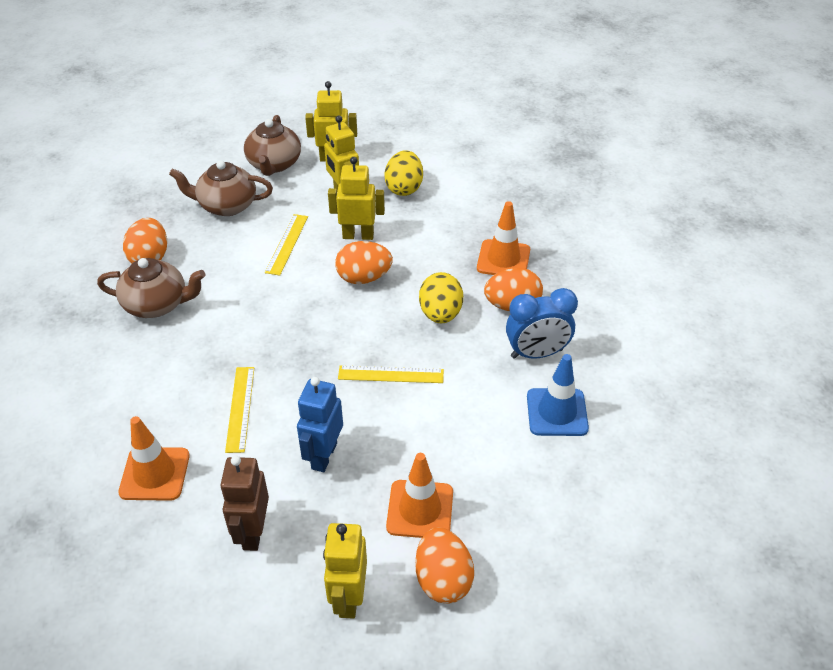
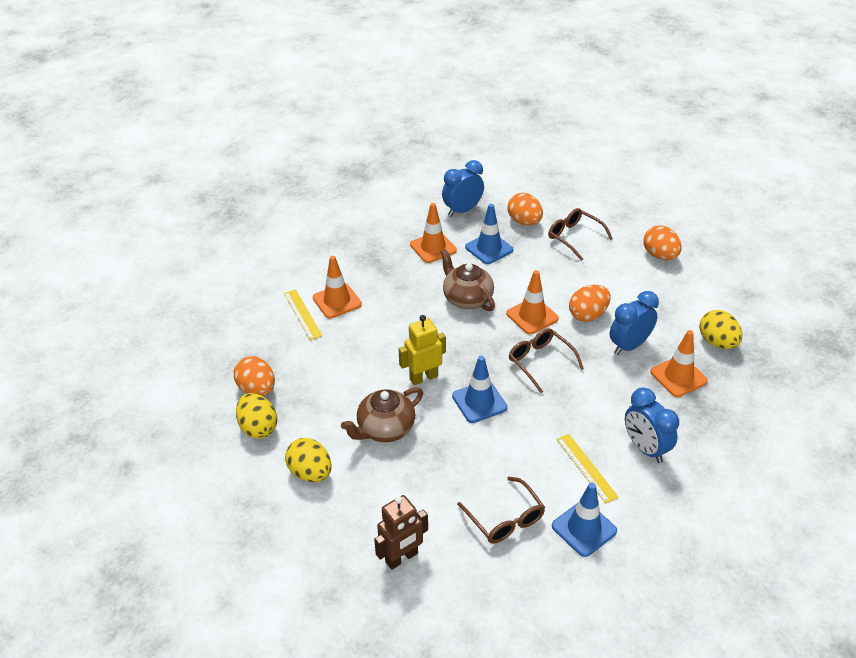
blue clock: 1 -> 3
blue robot: 1 -> 0
blue traffic cone: 1 -> 3
brown glasses: 0 -> 3
brown teapot: 3 -> 2
orange traffic cone: 3 -> 4
yellow egg: 2 -> 3
yellow robot: 4 -> 1
yellow ruler: 3 -> 2

